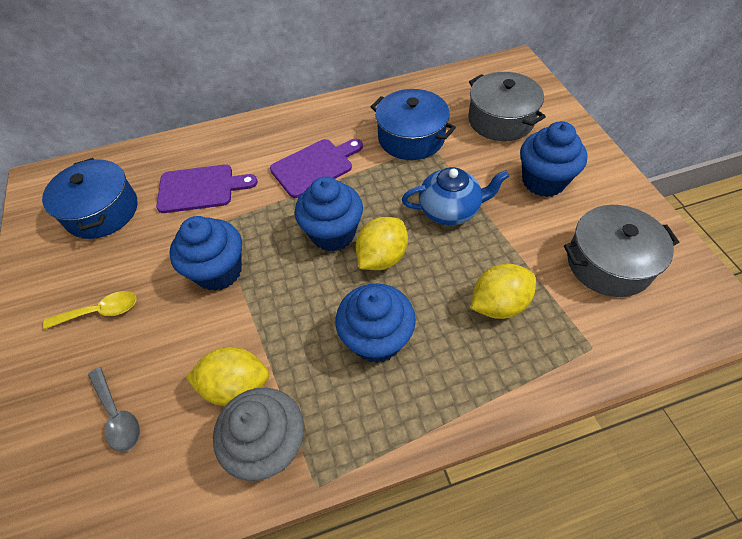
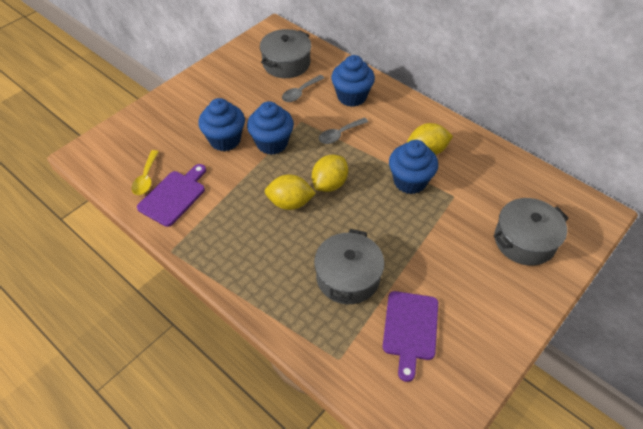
blue pot: 2 -> 0
blue teapot: 1 -> 0
grey cupcake: 1 -> 0
grey pot: 2 -> 3
grey spoon: 1 -> 2

